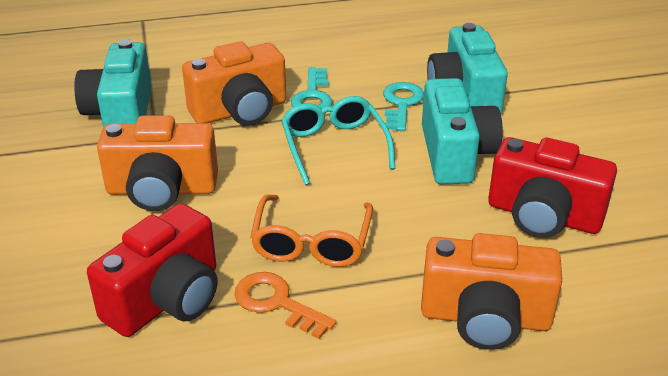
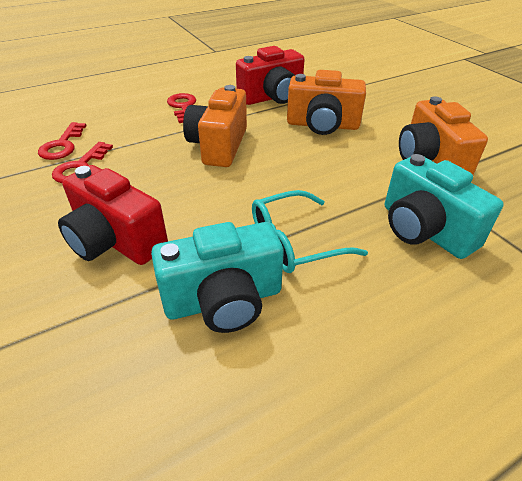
orange glasses: 1 -> 0
orange key: 1 -> 0
red key: 0 -> 3
turquoise camera: 3 -> 2
turquoise key: 2 -> 0

